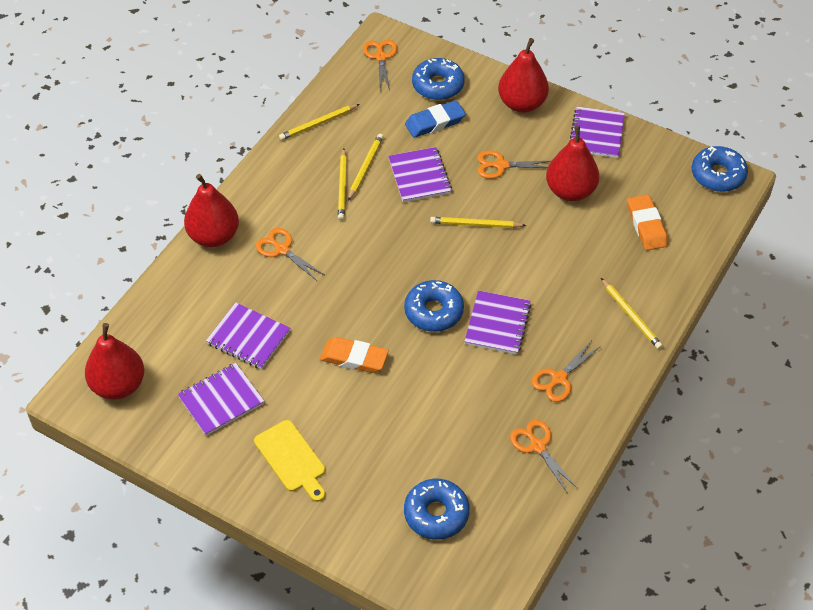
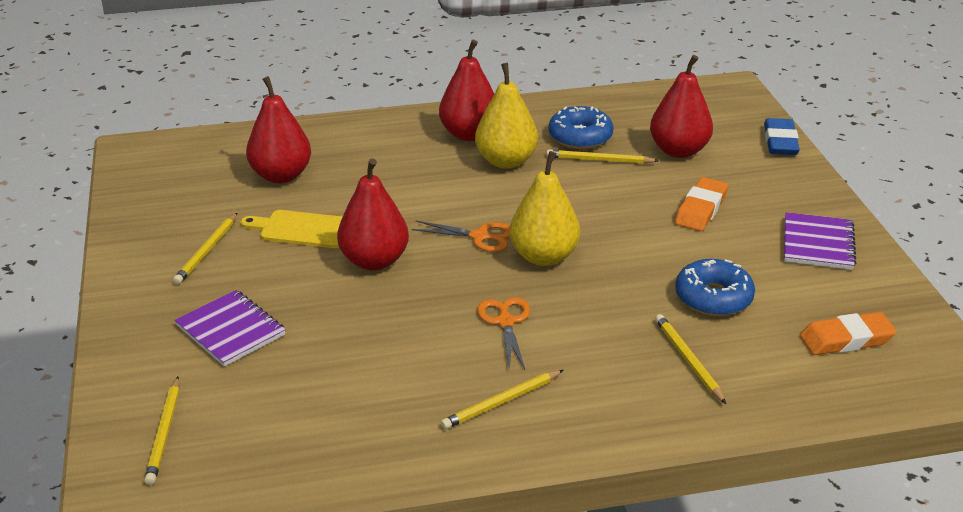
blue donut: 4 -> 2
orange scissors: 5 -> 2
purple notebook: 5 -> 2
yellow pear: 0 -> 2

